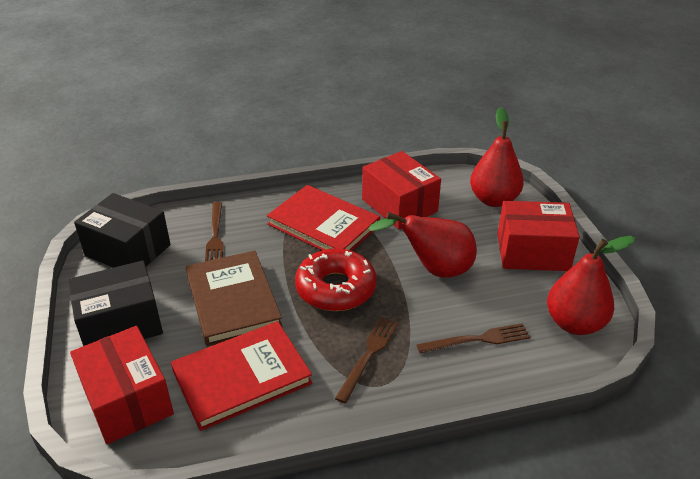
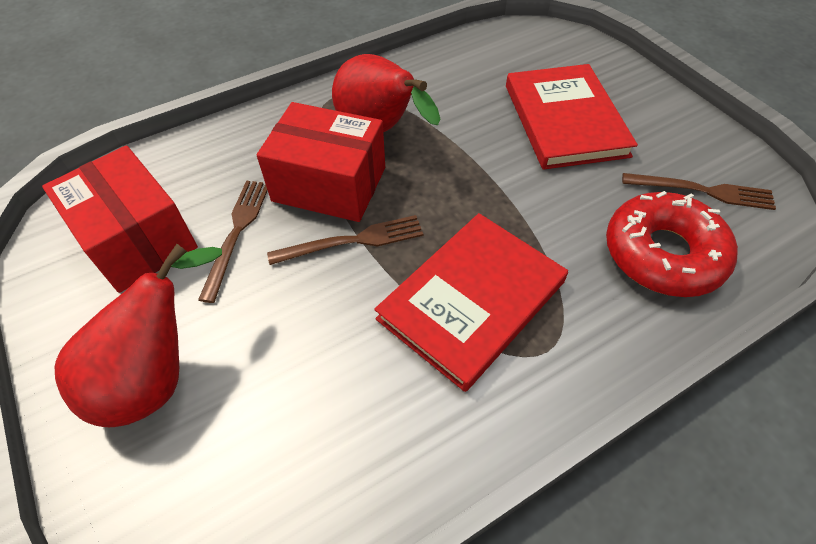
black box: 2 -> 0
brown book: 1 -> 0
red box: 3 -> 2
red pear: 3 -> 2

